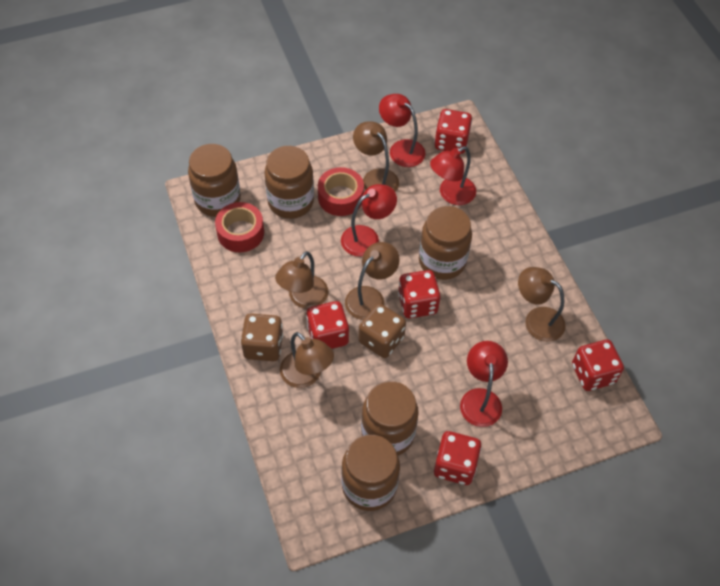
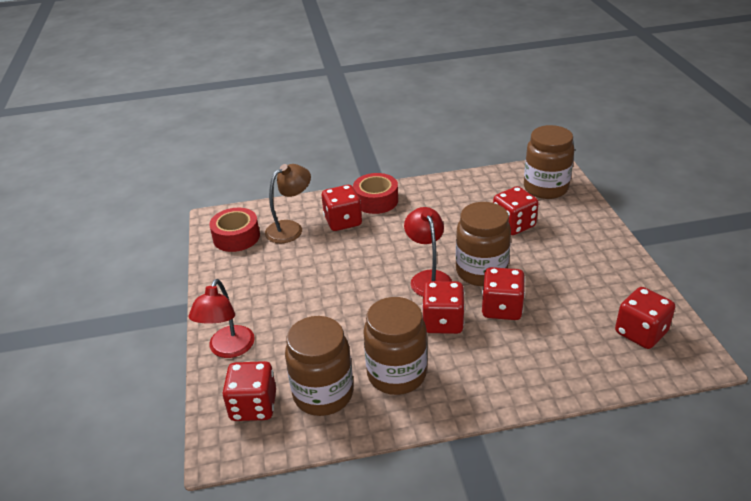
brown dice: 2 -> 0
brown jar: 5 -> 4
brown lamp: 5 -> 1
red dice: 5 -> 6
red lamp: 4 -> 2

